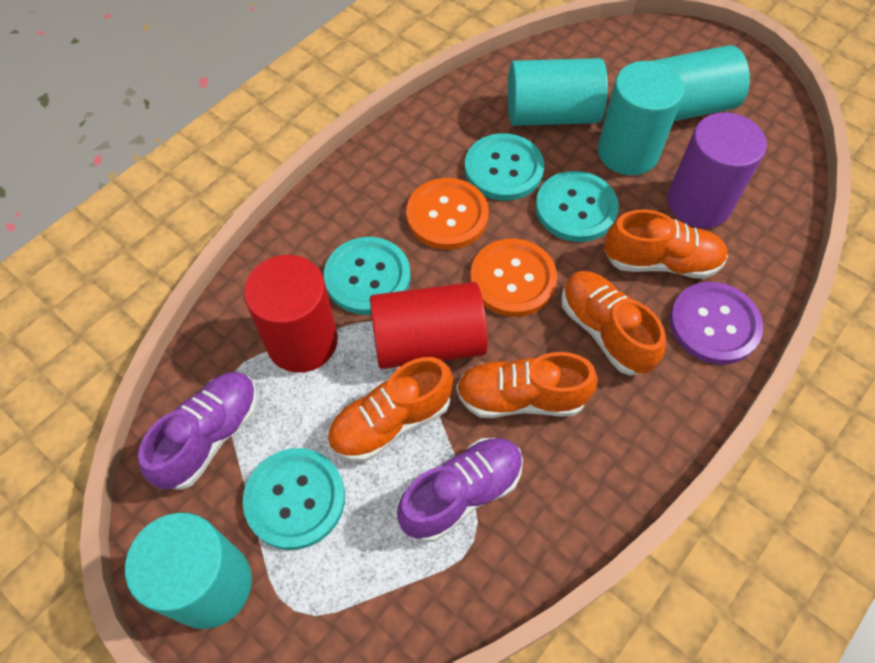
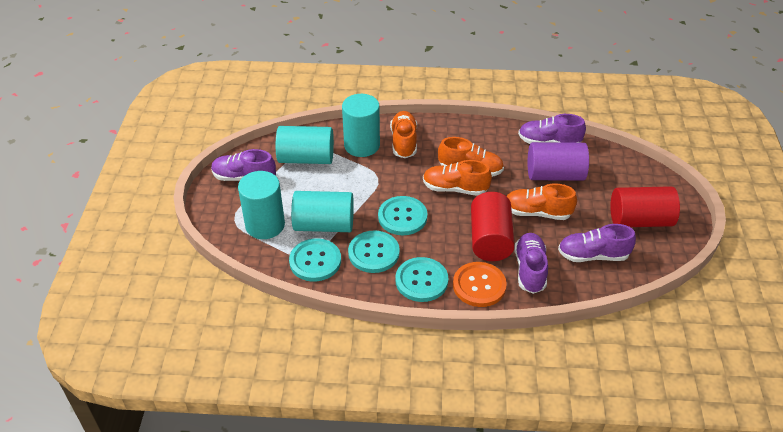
orange button: 2 -> 1
purple button: 1 -> 0
purple shoe: 2 -> 4

